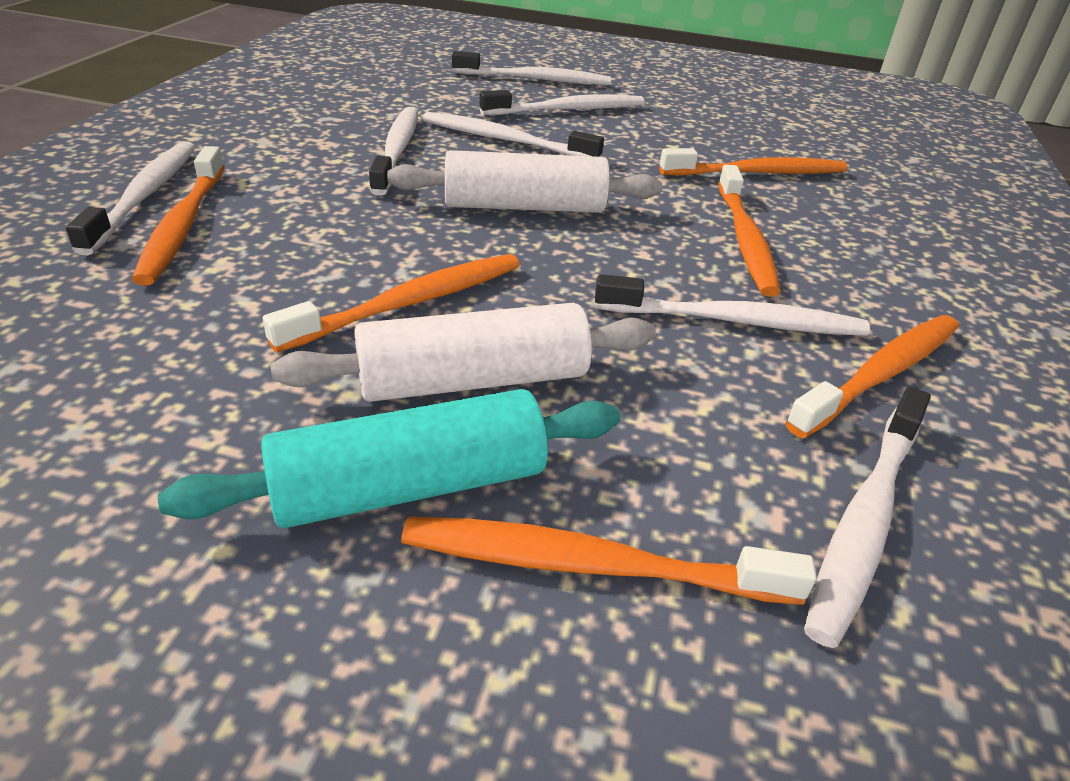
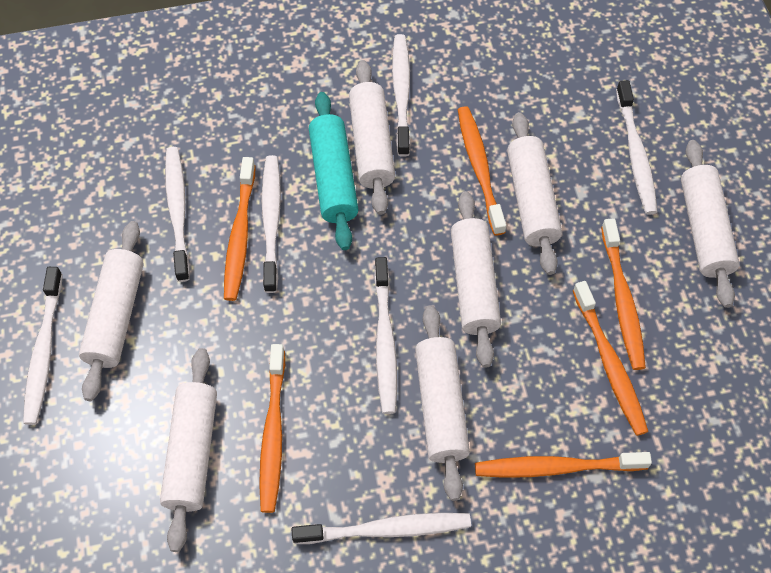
white rolling pin: 2 -> 7

